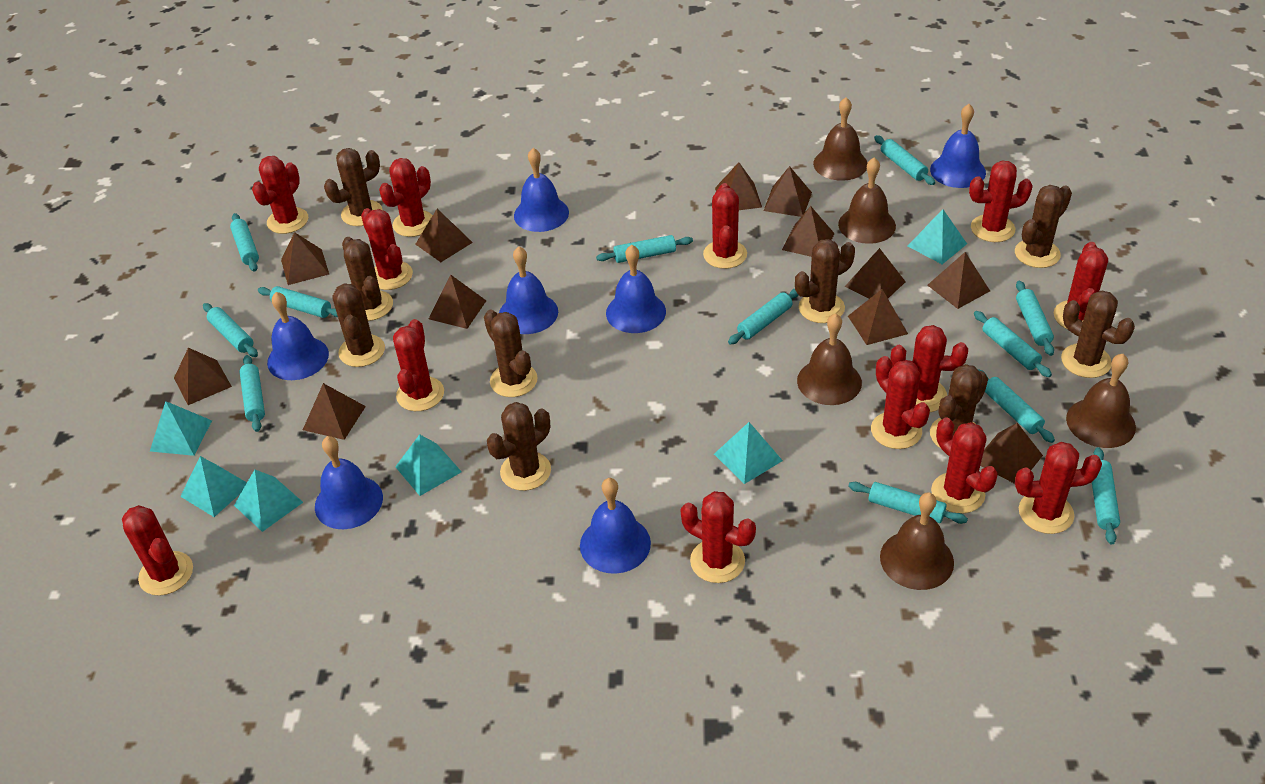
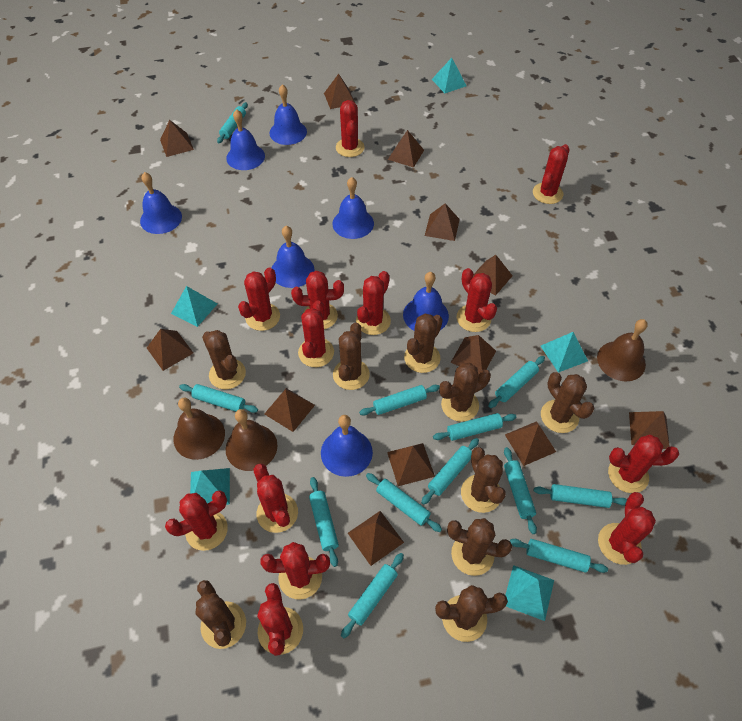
brown bell: 5 -> 3
turquoise pyramid: 6 -> 5

